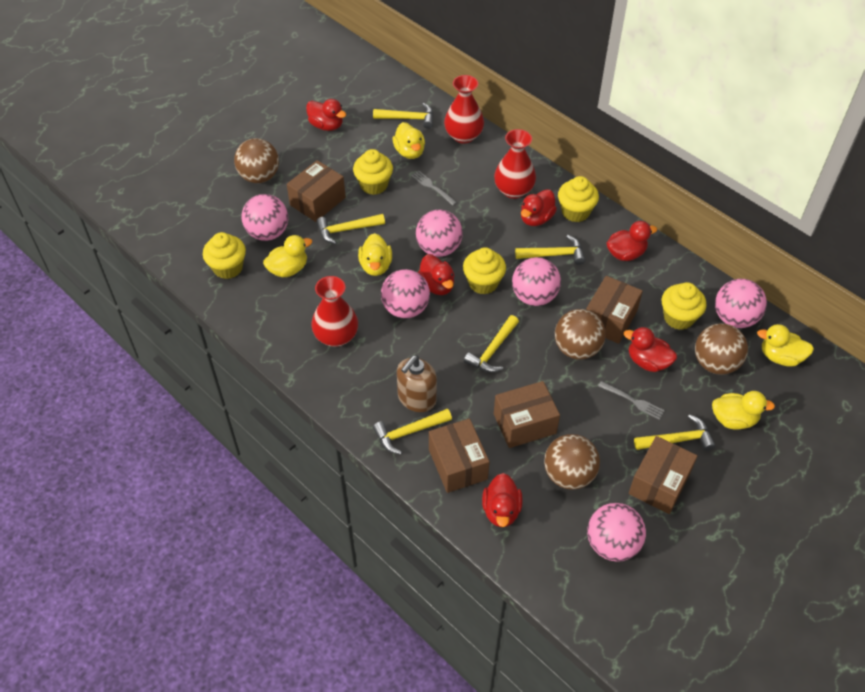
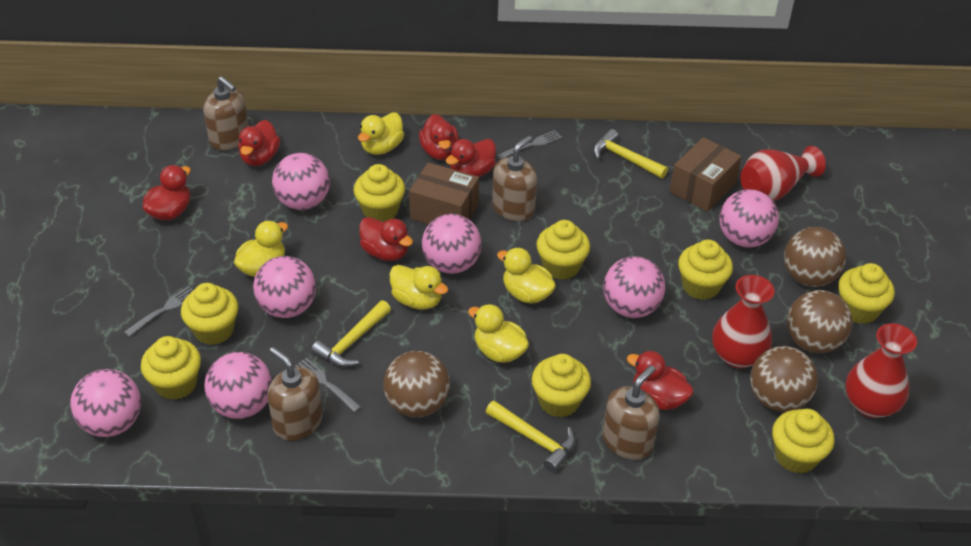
brown box: 5 -> 2
brown soap dispenser: 1 -> 4
grey fork: 2 -> 3
pink ball: 6 -> 7
yellow cupcake: 5 -> 8
yellow hammer: 6 -> 3

